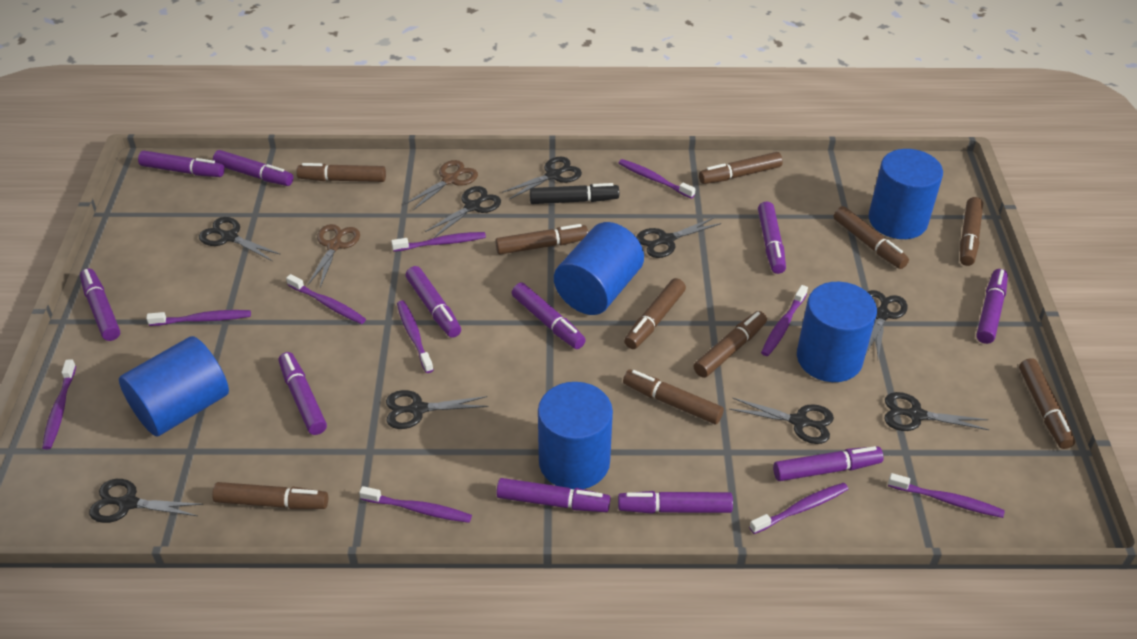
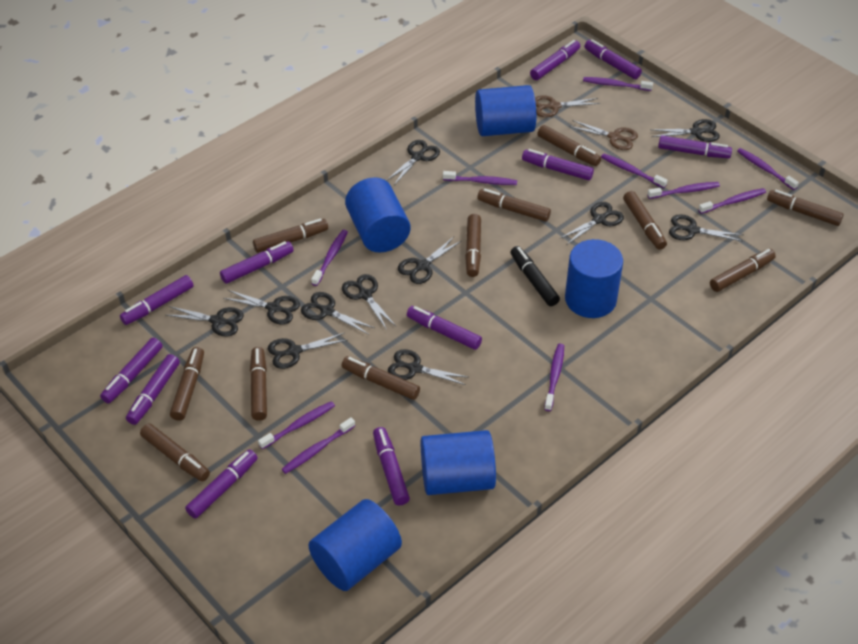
black scissors: 9 -> 11
brown marker: 10 -> 11

